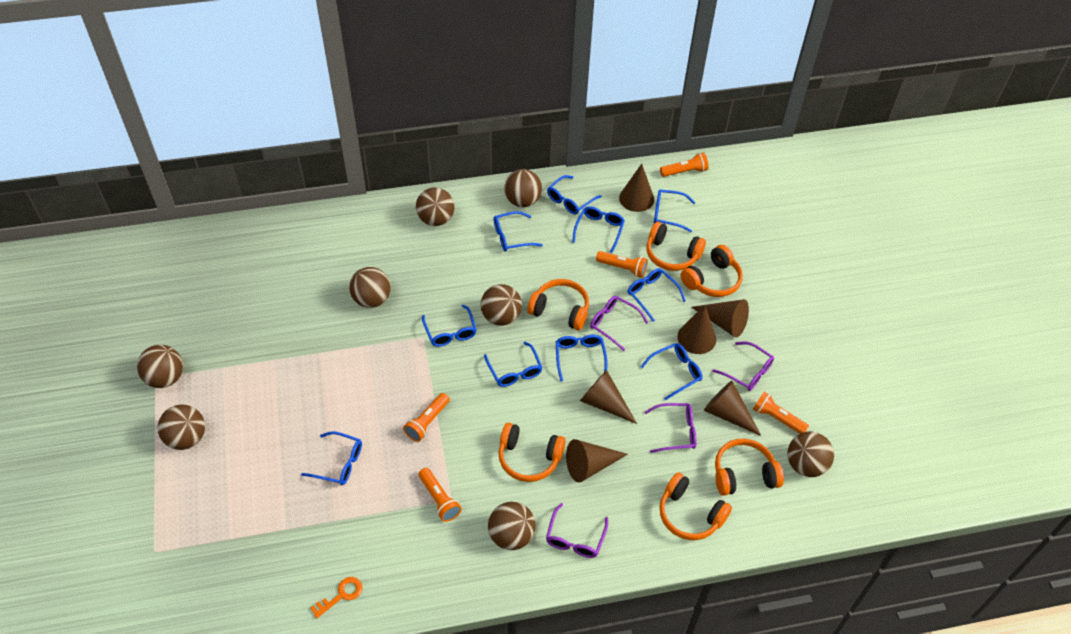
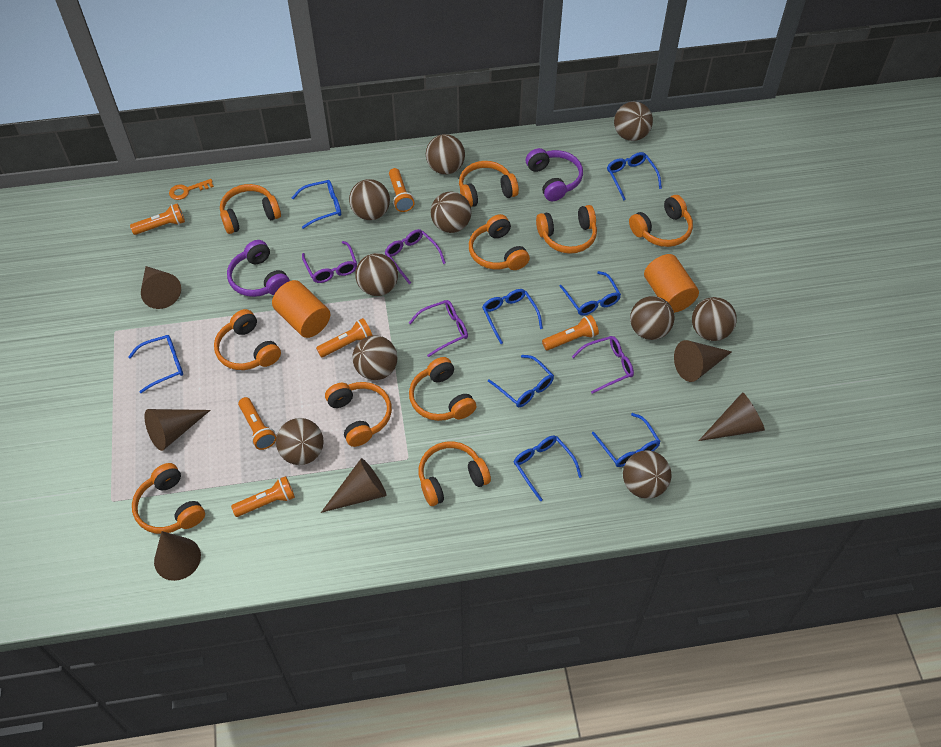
blue glasses: 10 -> 8
brown ball: 8 -> 10
orange cylinder: 0 -> 2
orange flashlight: 5 -> 6
orange headphones: 6 -> 10
purple headphones: 0 -> 2

